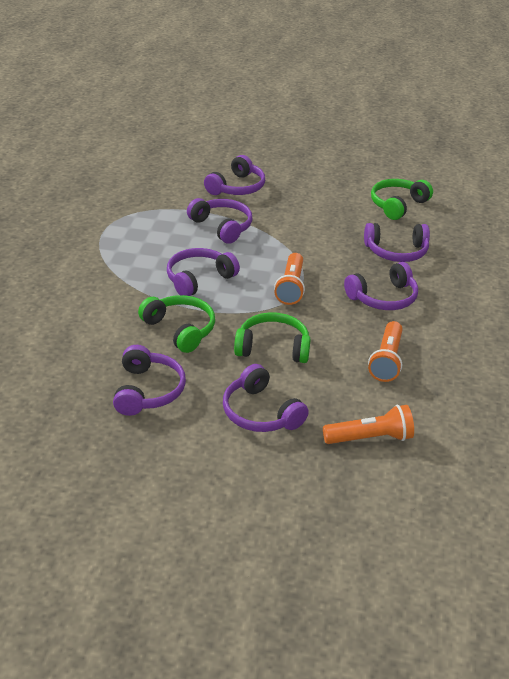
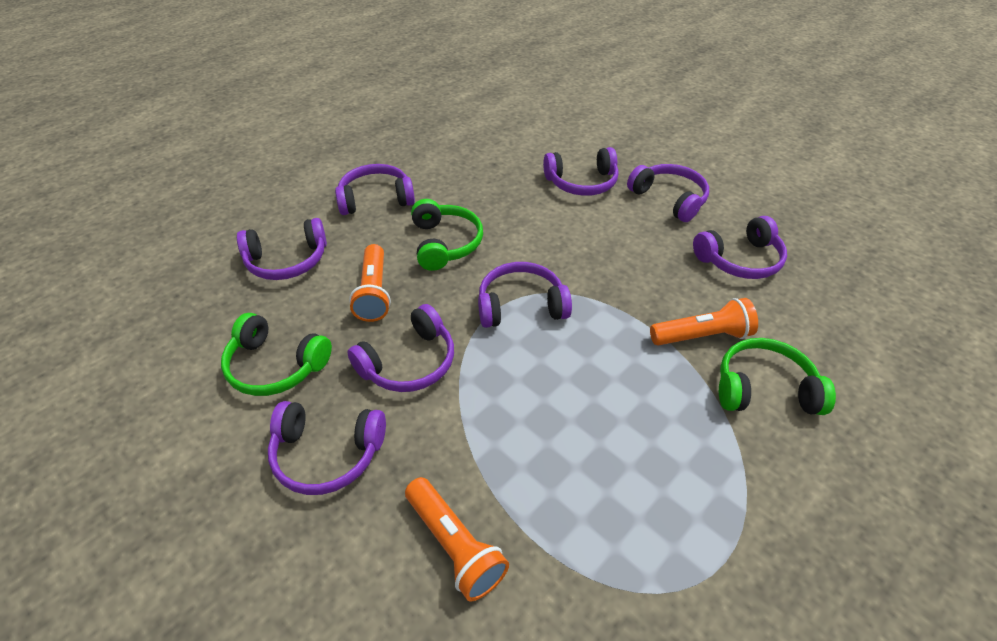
purple headphones: 7 -> 8

